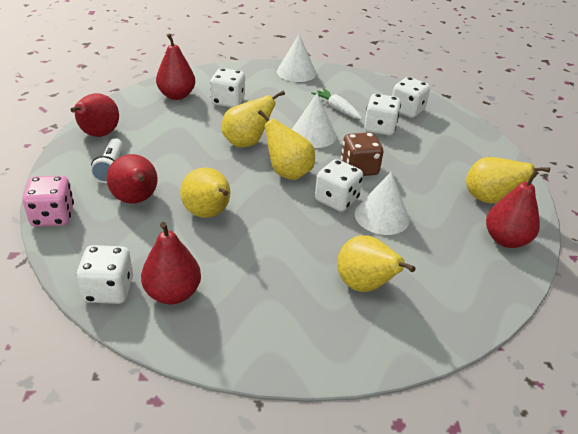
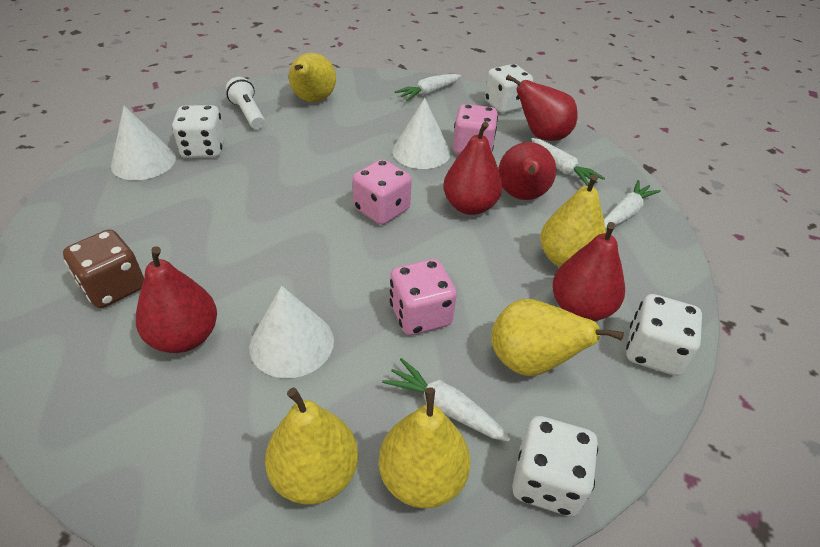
pink dice: 1 -> 3
white carrot: 1 -> 4
white dice: 5 -> 4

